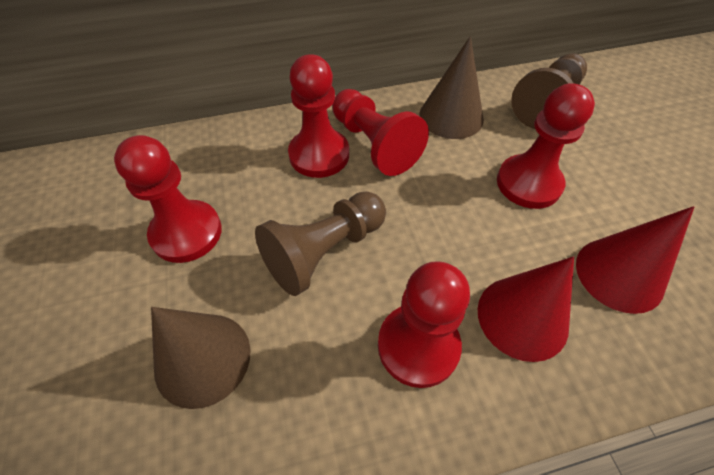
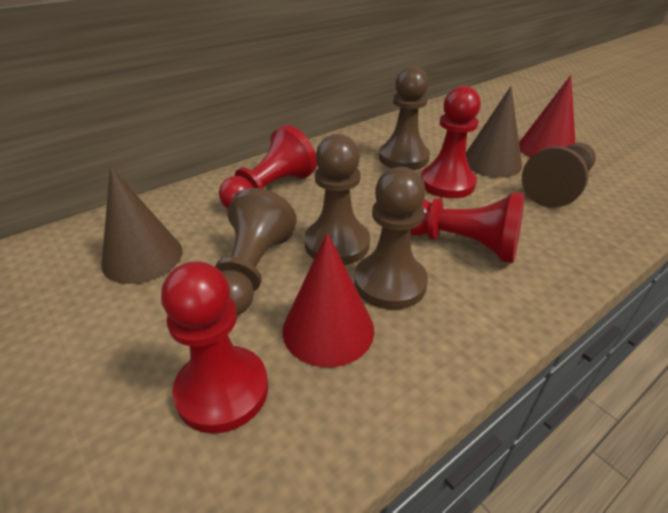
brown pawn: 2 -> 5
red pawn: 5 -> 4

